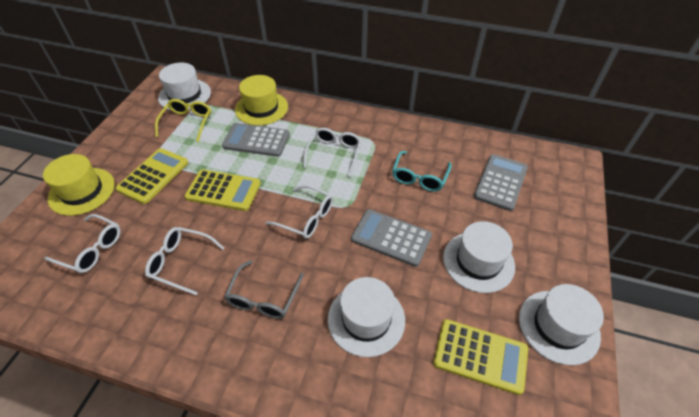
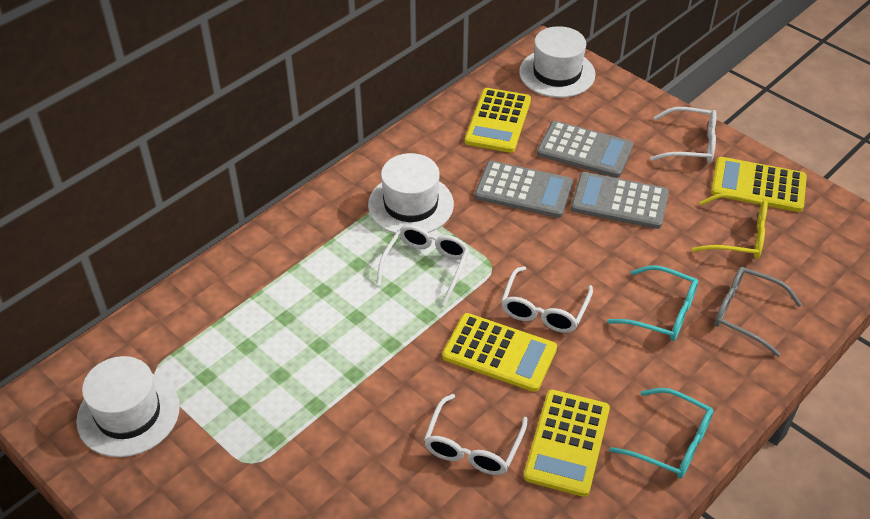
turquoise glasses: 1 -> 2
white hat: 4 -> 3
yellow calculator: 3 -> 4
yellow hat: 2 -> 0

